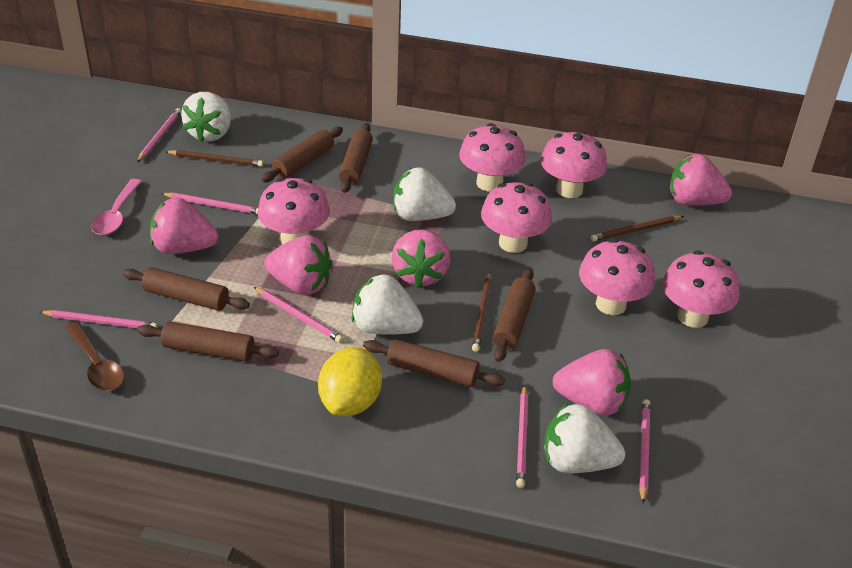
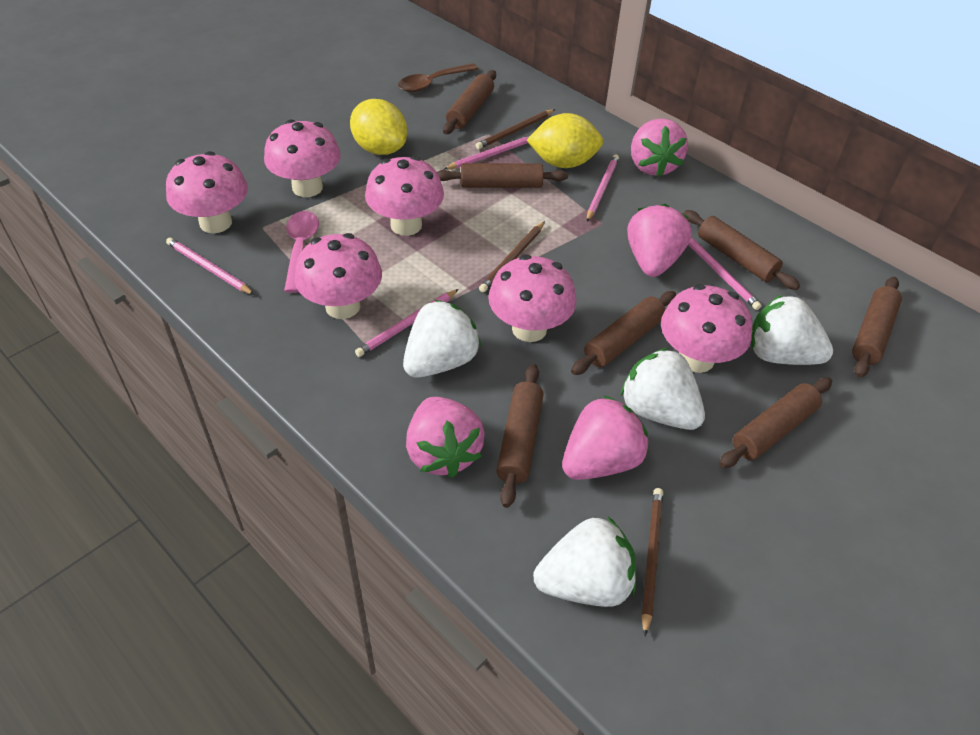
brown rolling pin: 6 -> 7
pink pencil: 6 -> 5
pink strawberry: 5 -> 4
yellow lemon: 1 -> 2

